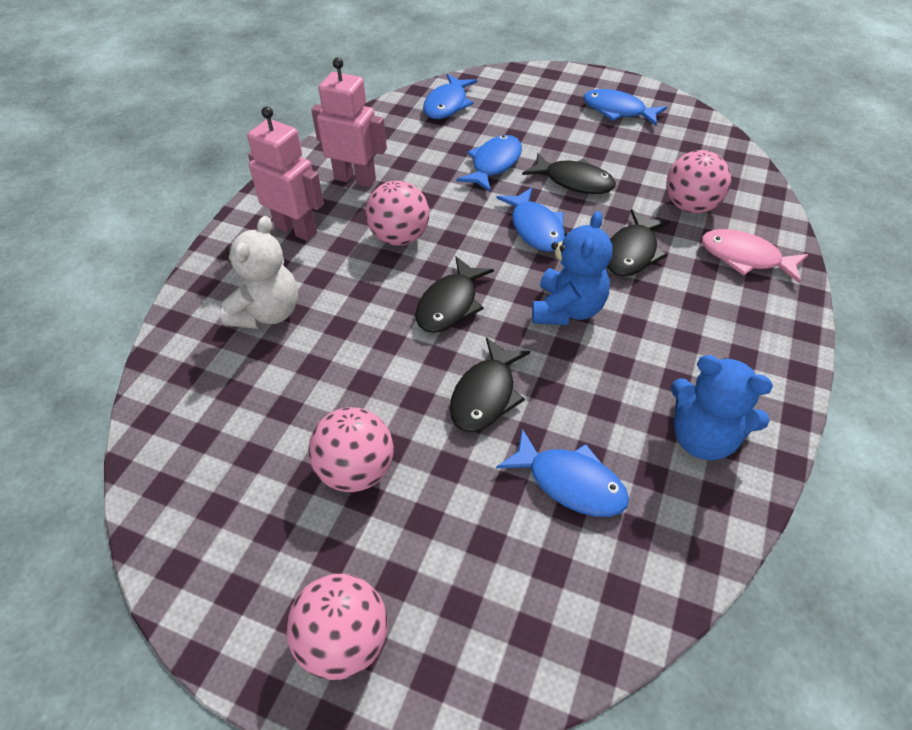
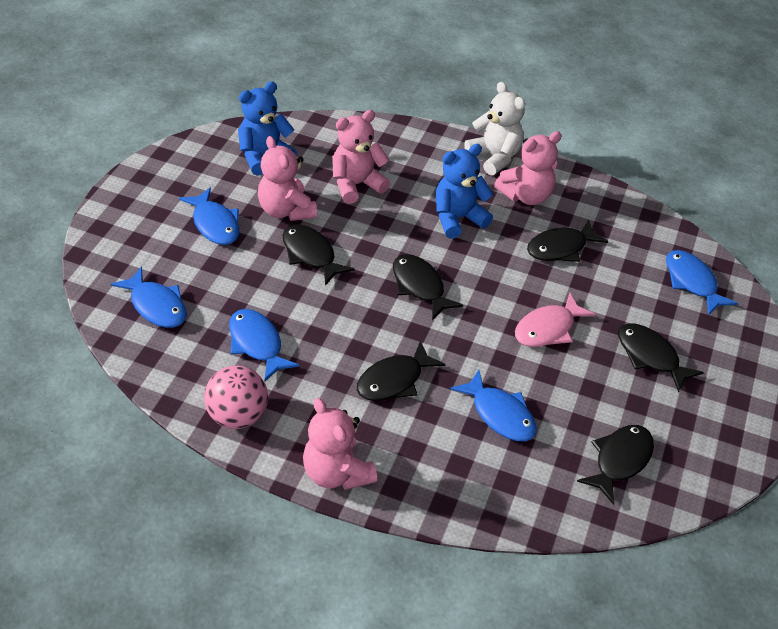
black fish: 4 -> 6
pink ball: 4 -> 1
pink robot: 2 -> 0
pink teddy bear: 0 -> 4

